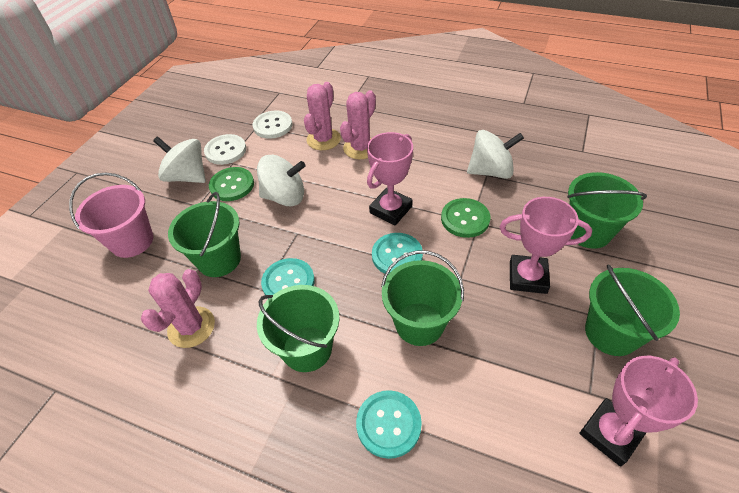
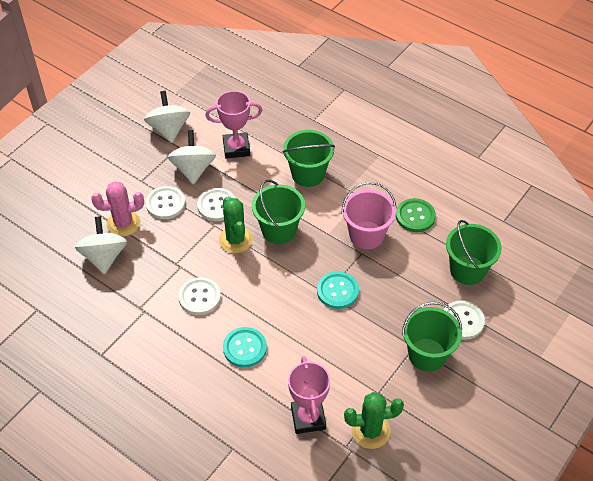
green bucket: 5 -> 4
green button: 2 -> 1
green cactus: 0 -> 2
pink cactus: 3 -> 1
pink trophy: 3 -> 2
turquoise button: 3 -> 2
white button: 2 -> 4

